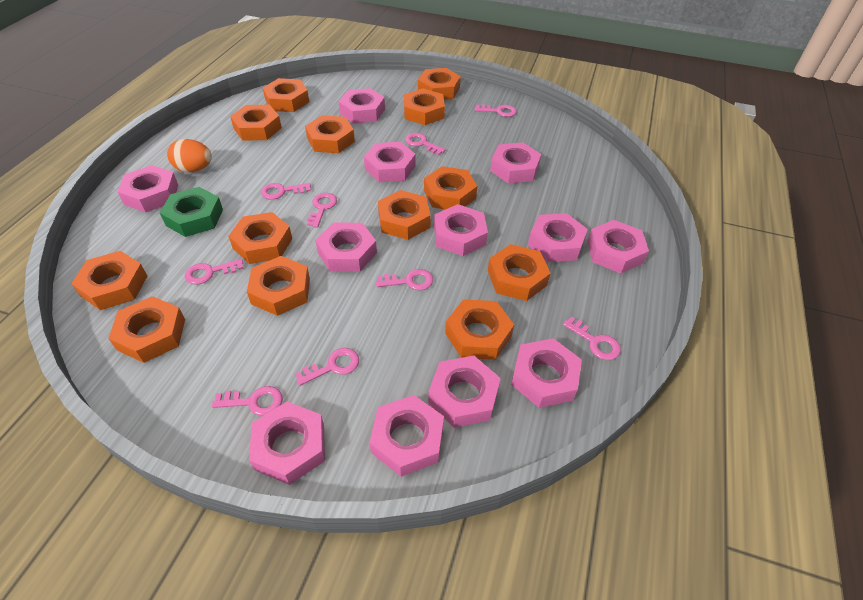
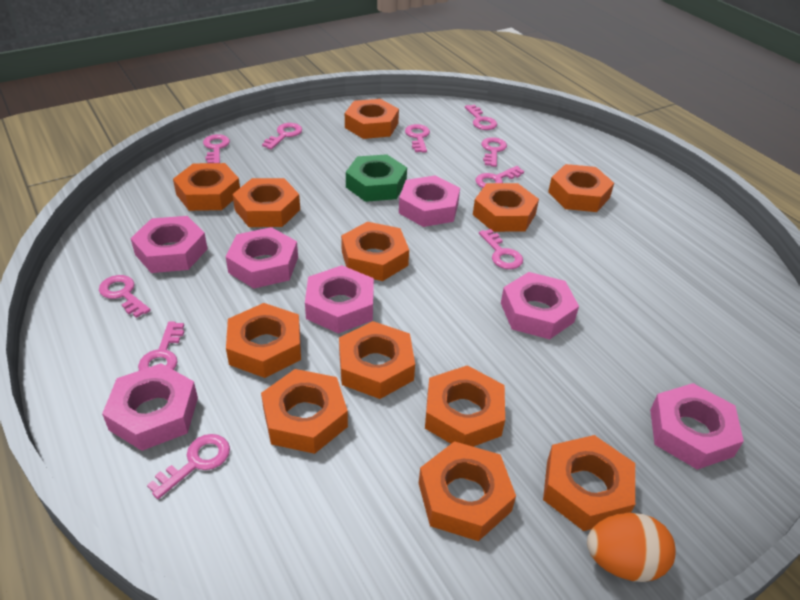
orange nut: 13 -> 12
pink key: 9 -> 10
pink nut: 12 -> 7

